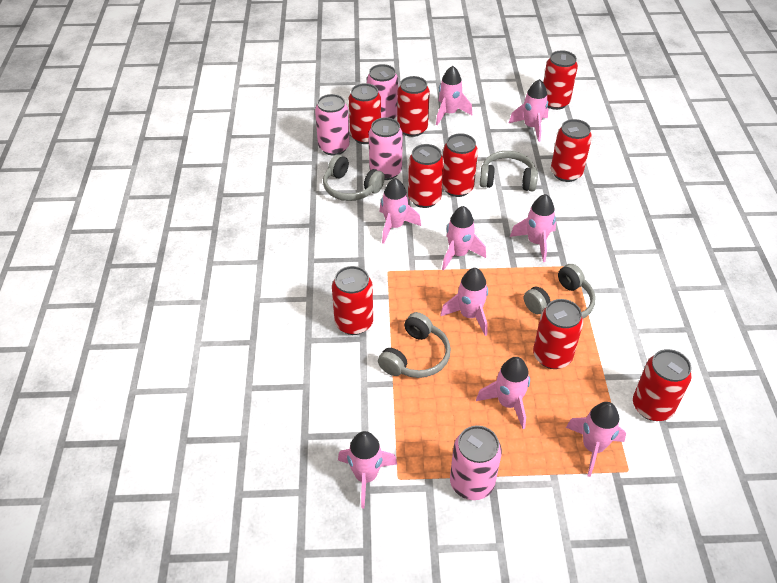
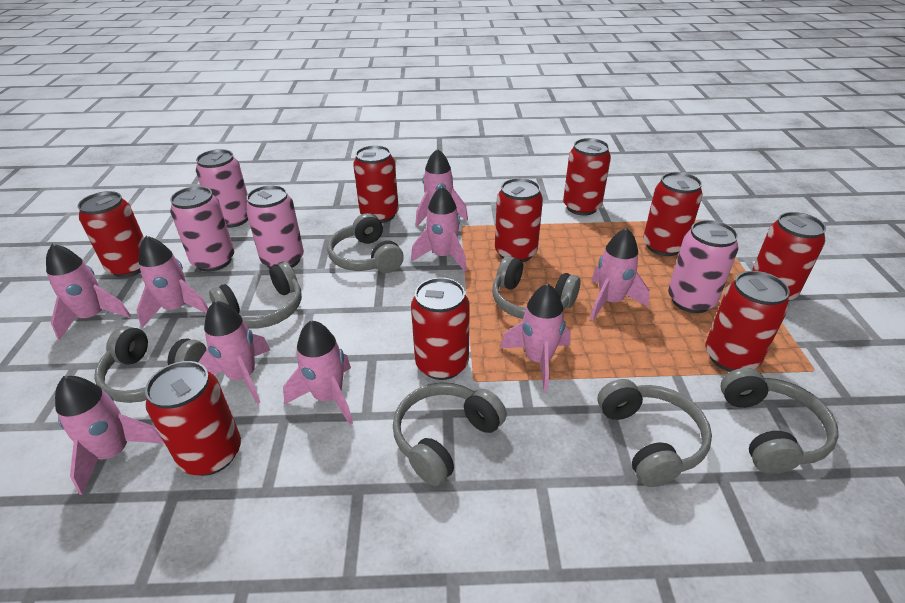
grey headphones: 4 -> 7

